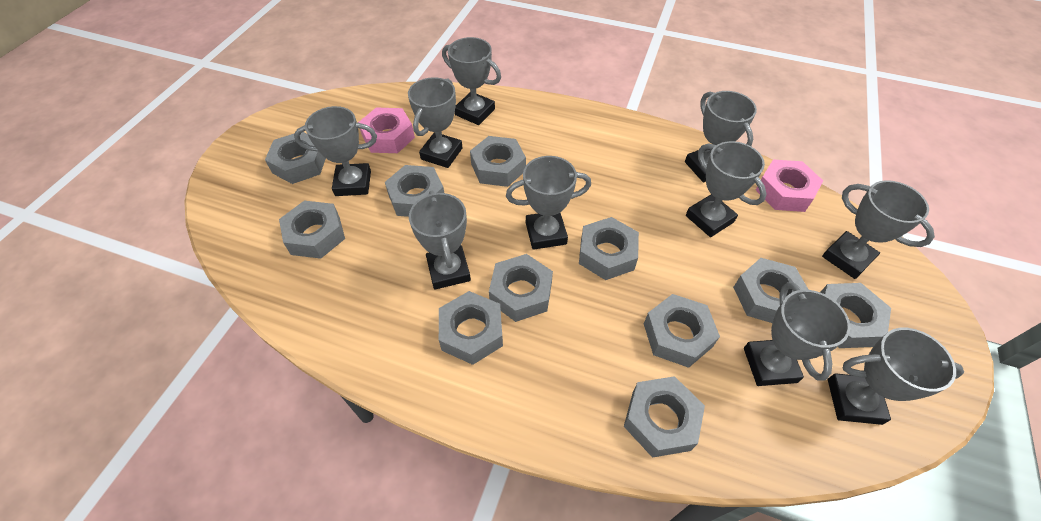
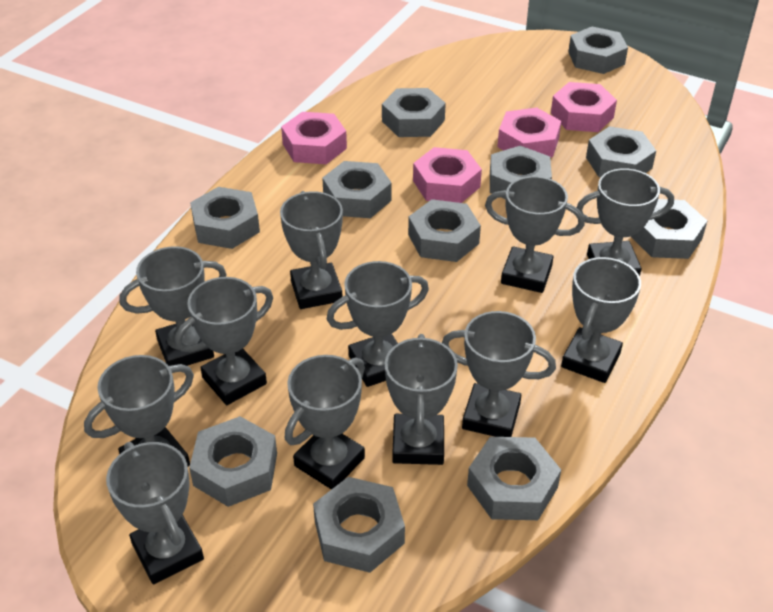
grey trophy: 10 -> 12
pink nut: 2 -> 4

